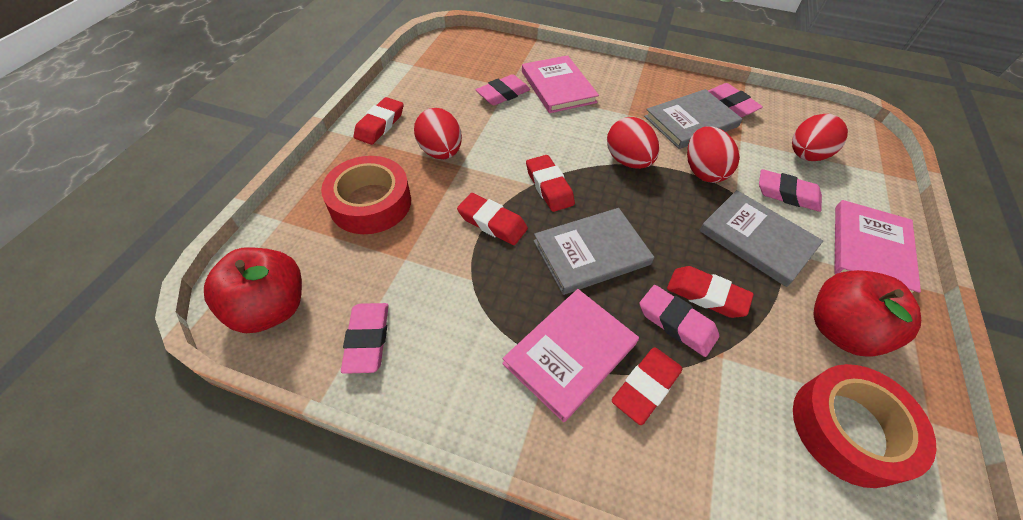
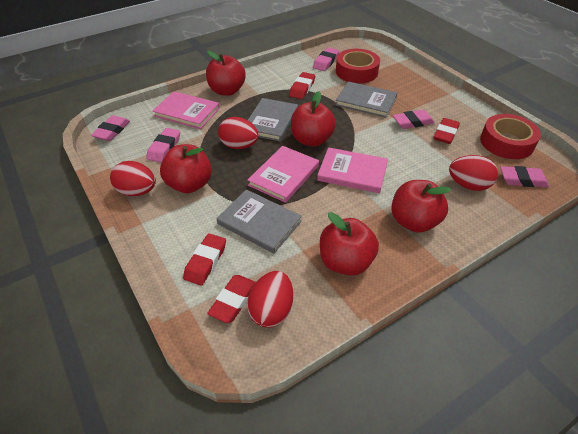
red apple: 2 -> 5
red eraser: 5 -> 4

